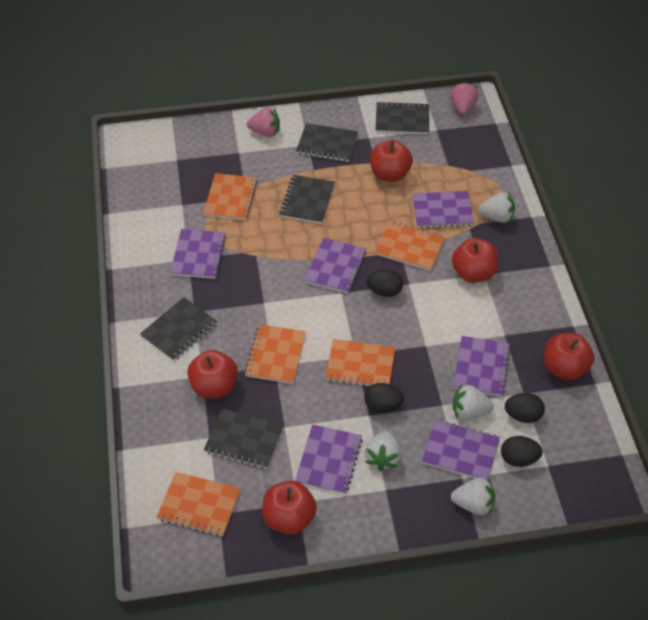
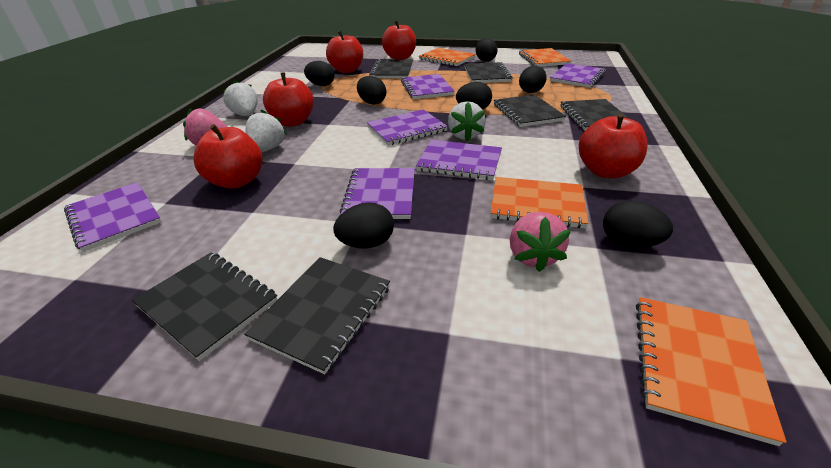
black egg: 4 -> 7
black notebook: 5 -> 6
orange notebook: 5 -> 4
white strawberry: 4 -> 3

